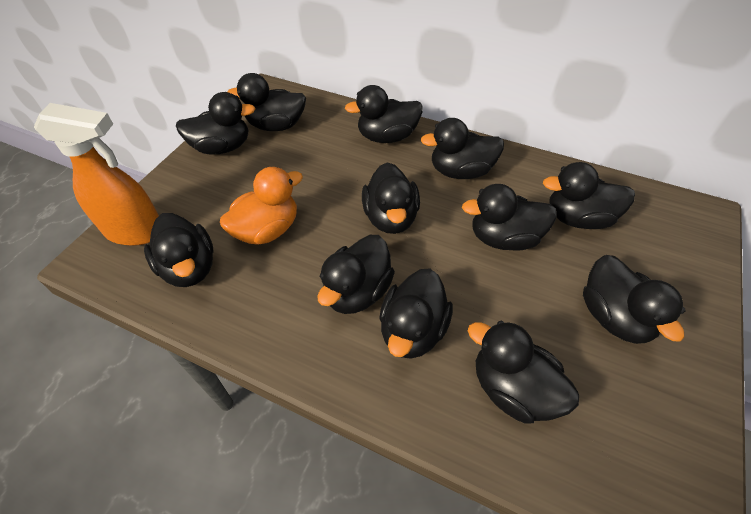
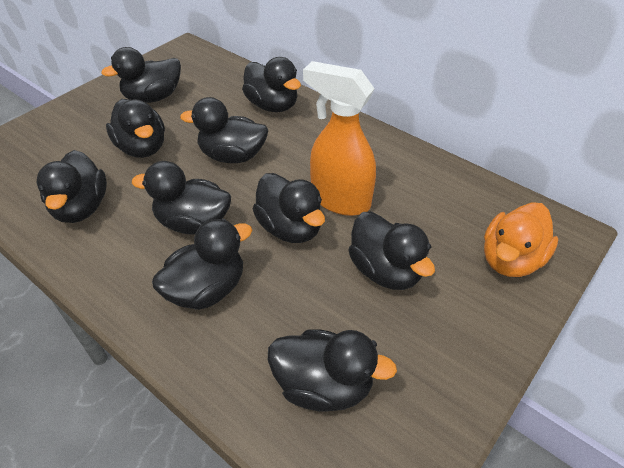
black duck: 12 -> 10

